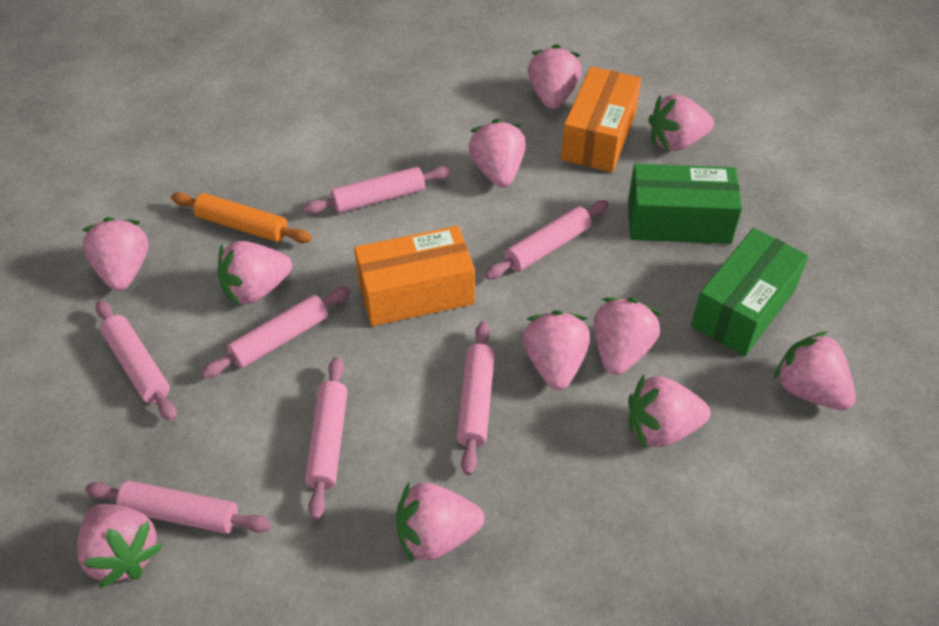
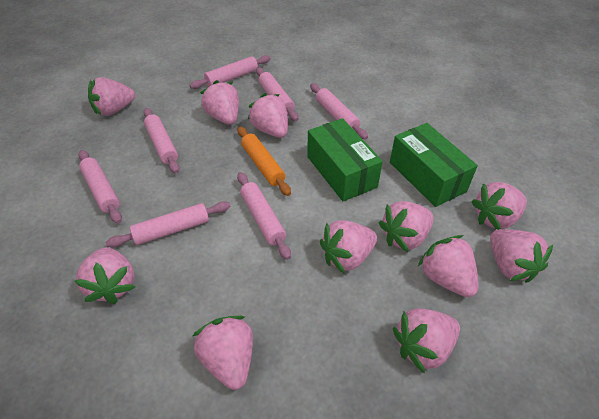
orange box: 2 -> 0

